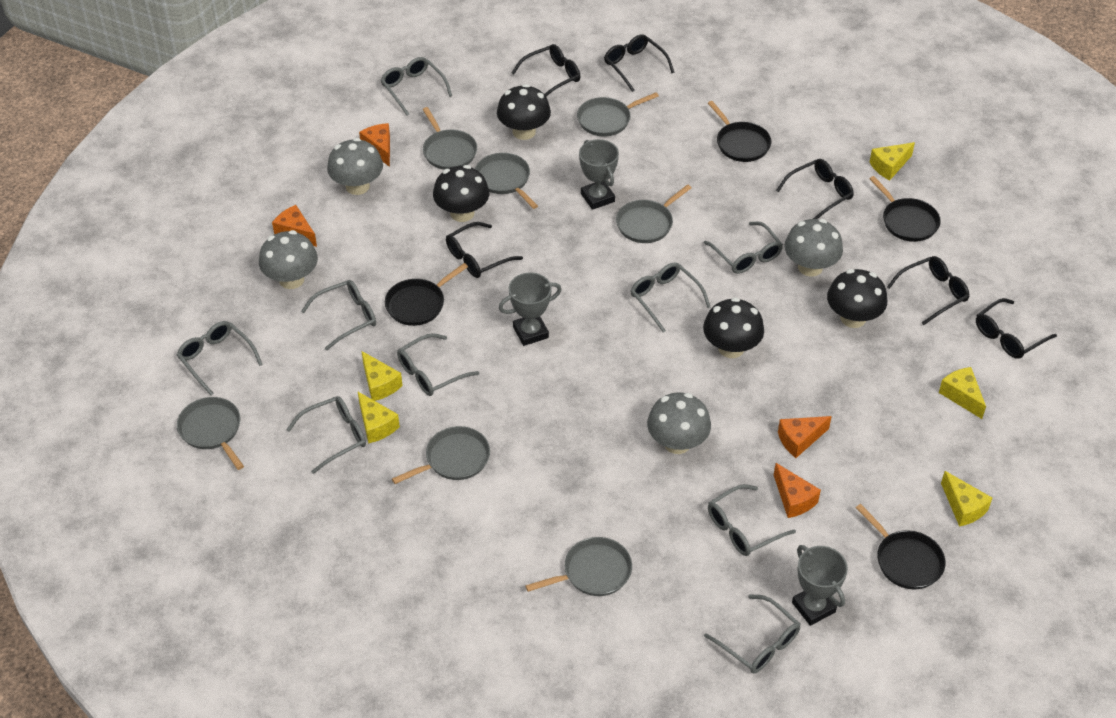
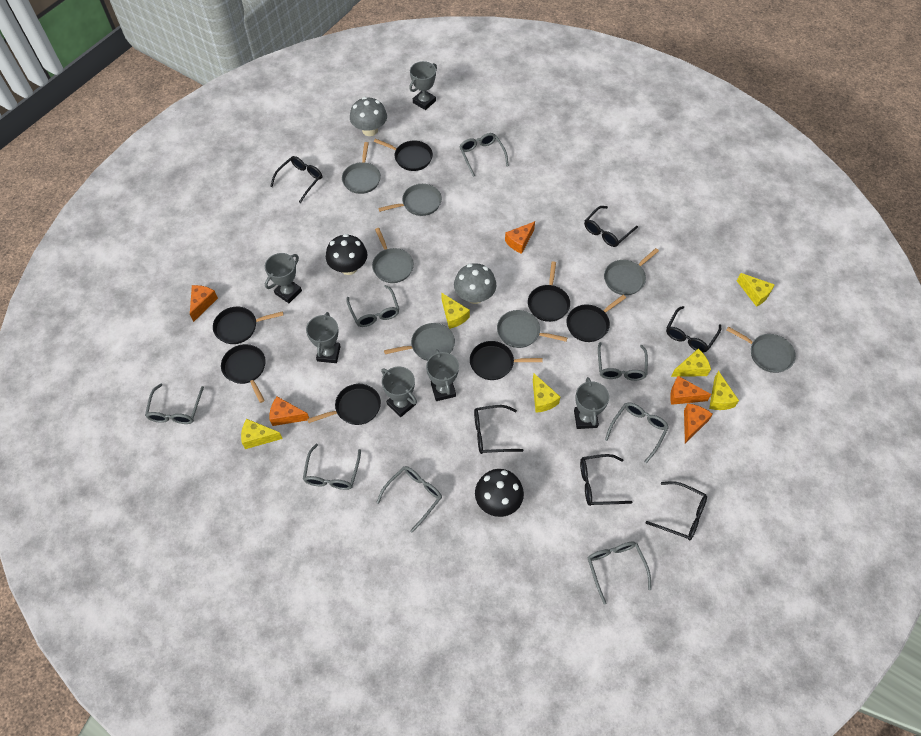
black mushroom: 4 -> 2
black pan: 4 -> 7
grey glasses: 9 -> 8
grey mushroom: 4 -> 2
grey trophy: 3 -> 6
orange cheese: 4 -> 5
yellow cheese: 5 -> 6

